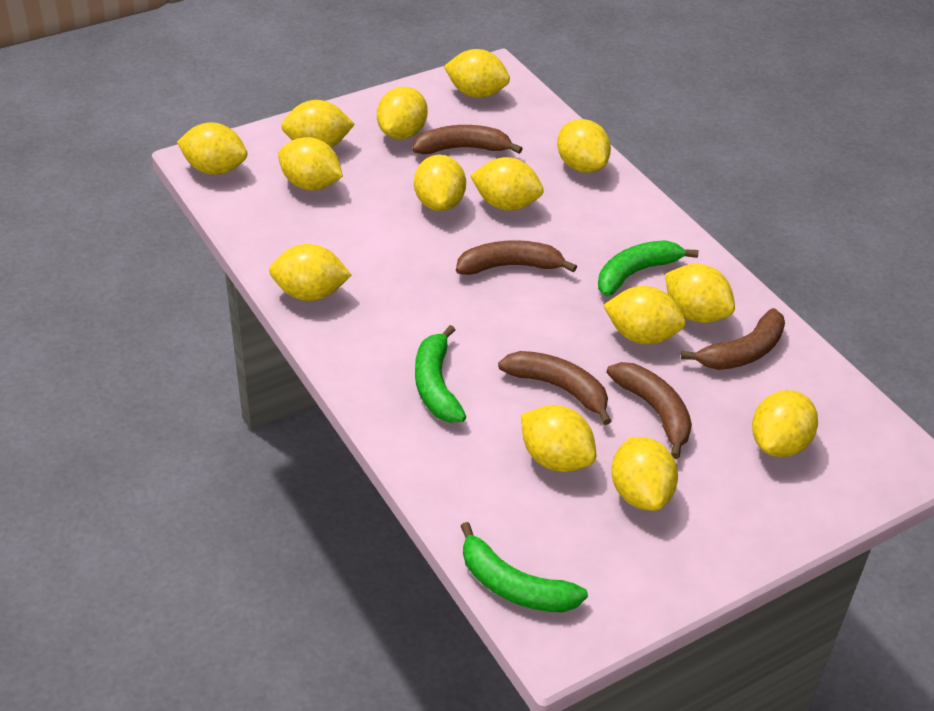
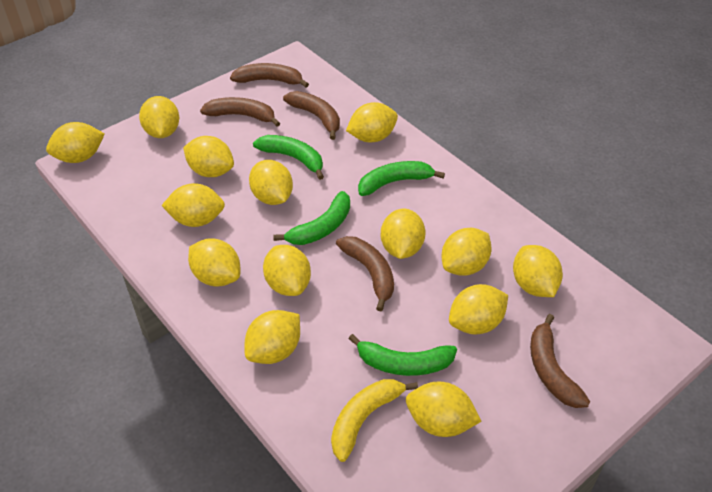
green banana: 3 -> 4
yellow banana: 0 -> 1

